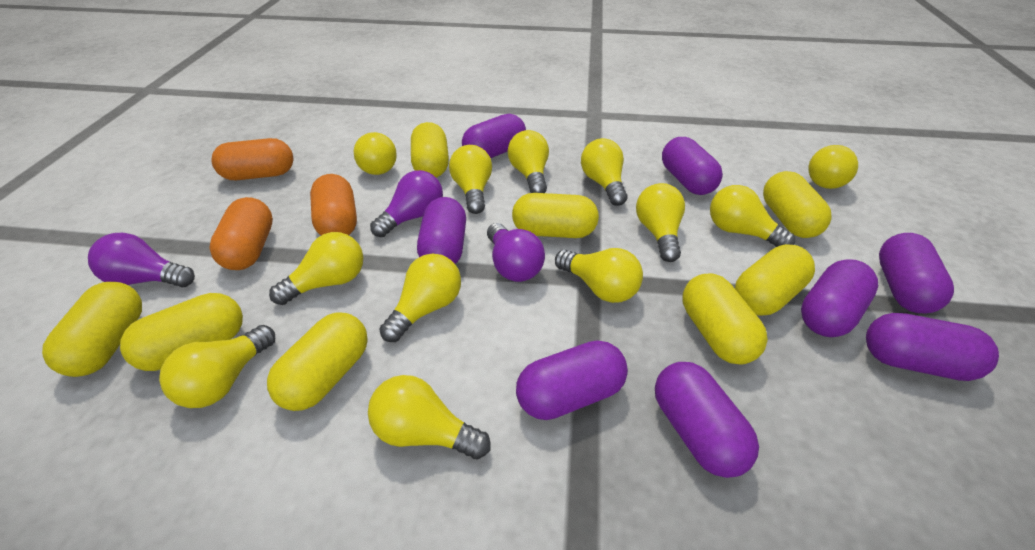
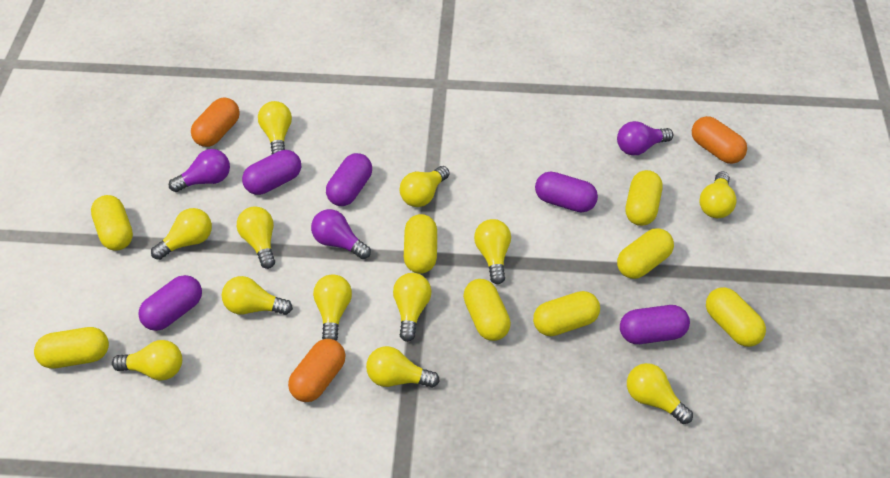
purple capsule: 8 -> 5

